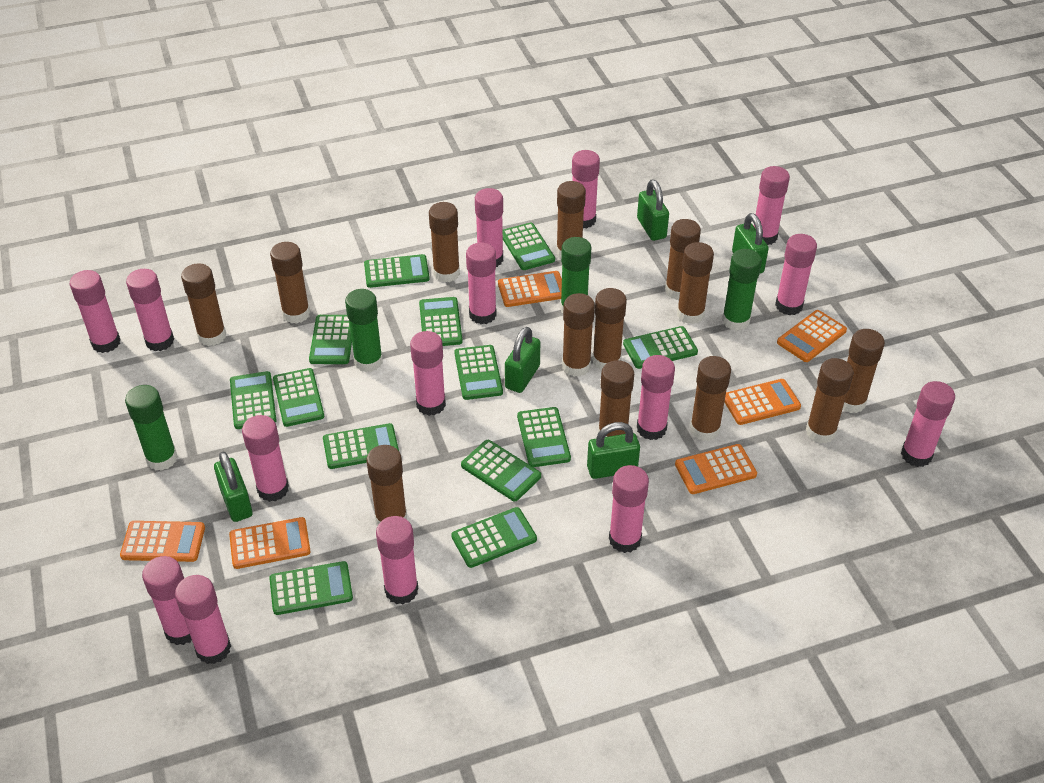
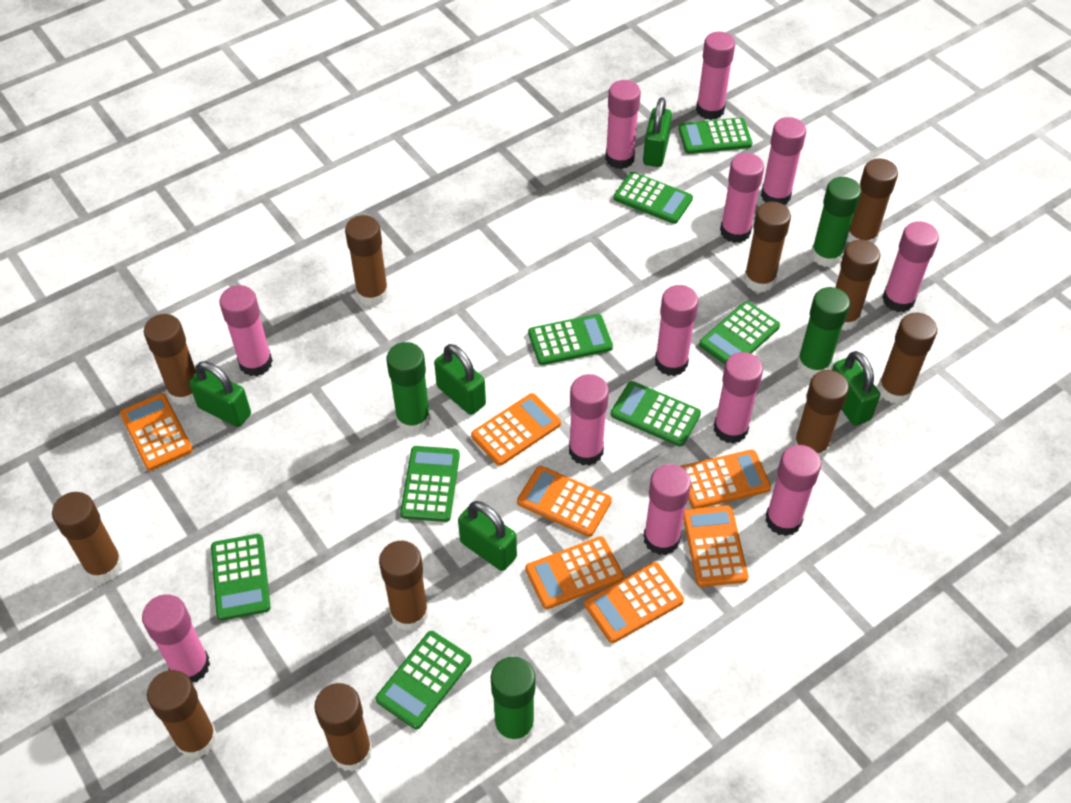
brown glue stick: 13 -> 11
green calculator: 13 -> 8
orange calculator: 6 -> 7
pink glue stick: 15 -> 12

